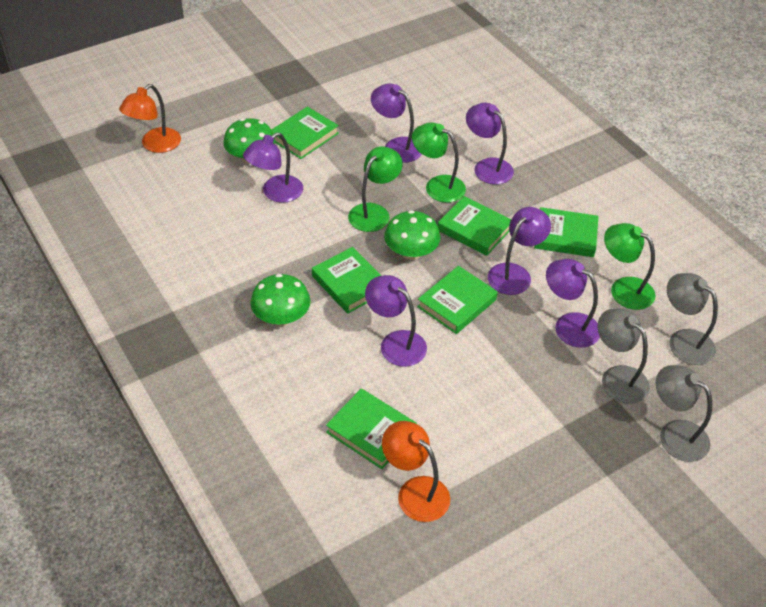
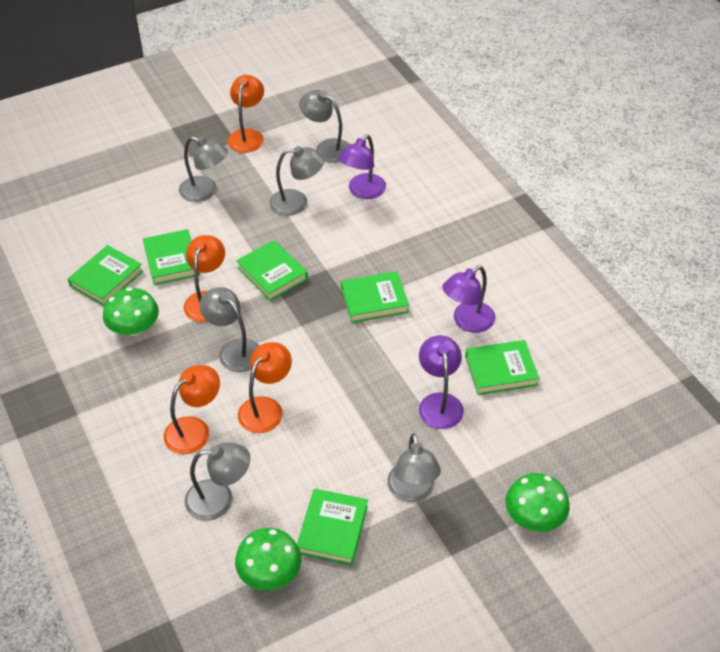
green lamp: 3 -> 0
grey lamp: 3 -> 6
orange lamp: 2 -> 4
purple lamp: 6 -> 3

